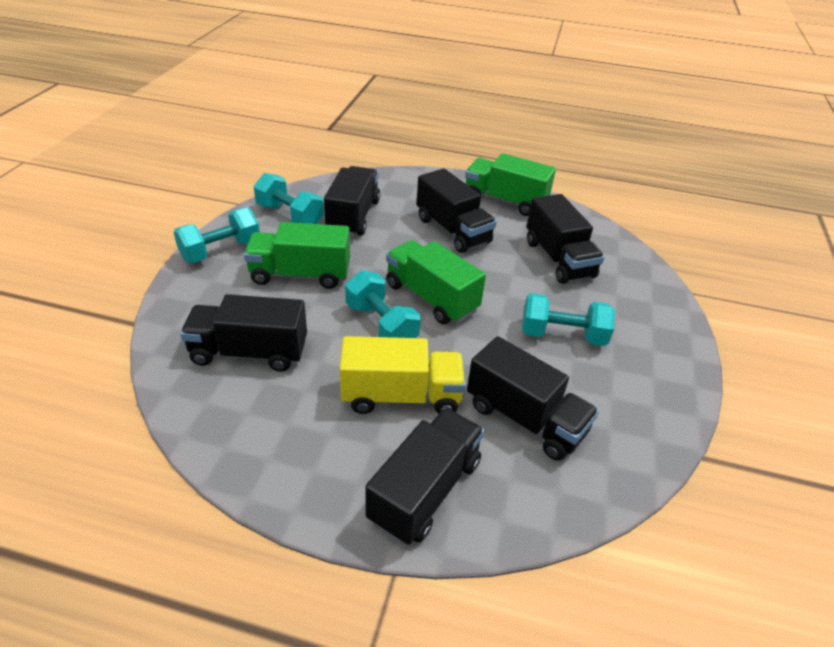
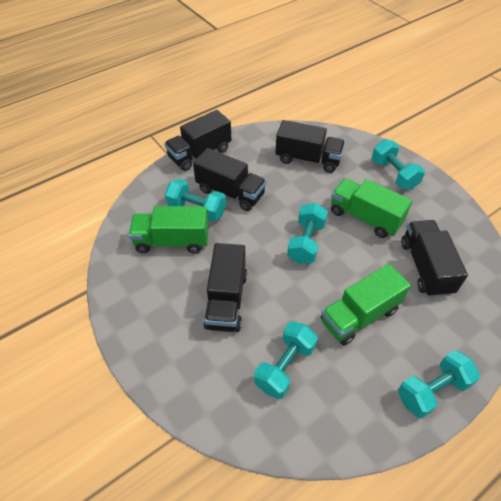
black truck: 6 -> 5
turquoise dumbbell: 4 -> 5
yellow truck: 1 -> 0

